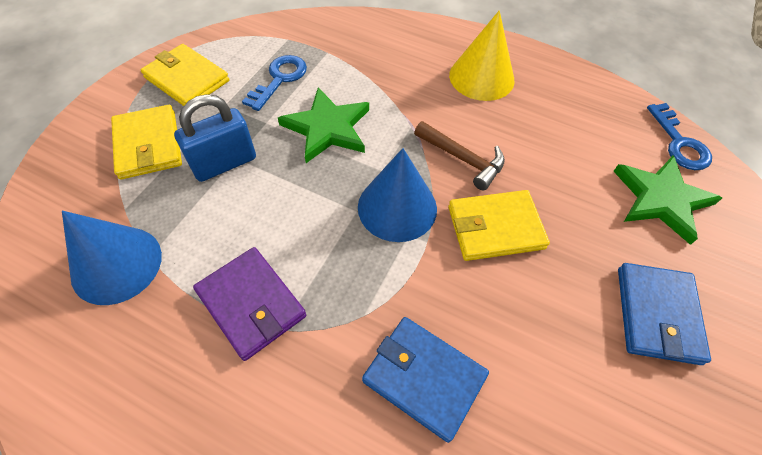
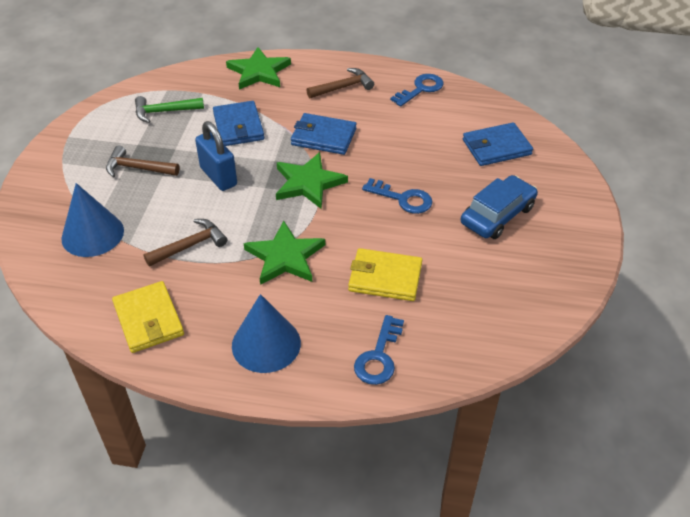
blue car: 0 -> 1
blue key: 2 -> 3
blue wallet: 2 -> 3
brown hammer: 1 -> 3
green hammer: 0 -> 1
green star: 2 -> 3
purple wallet: 1 -> 0
yellow cone: 1 -> 0
yellow wallet: 3 -> 2

